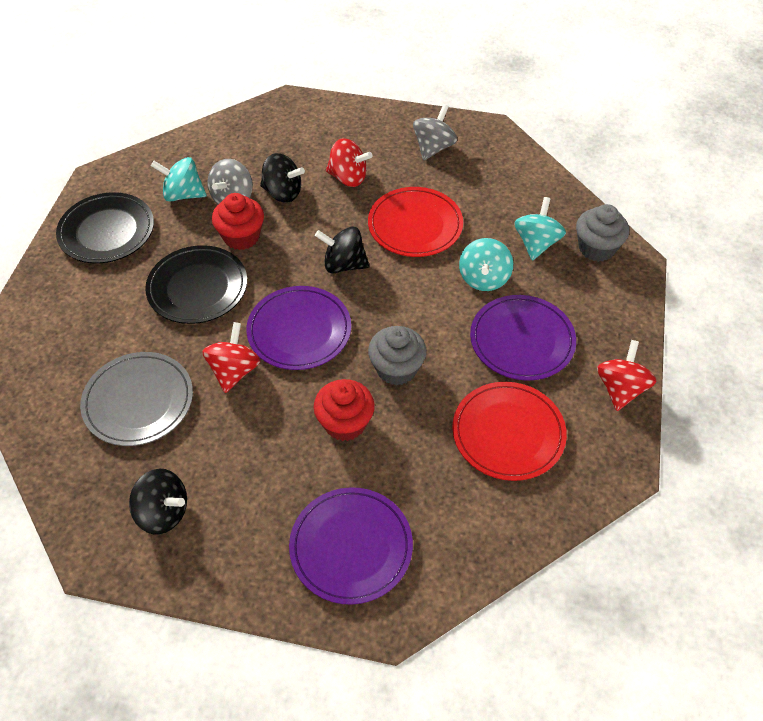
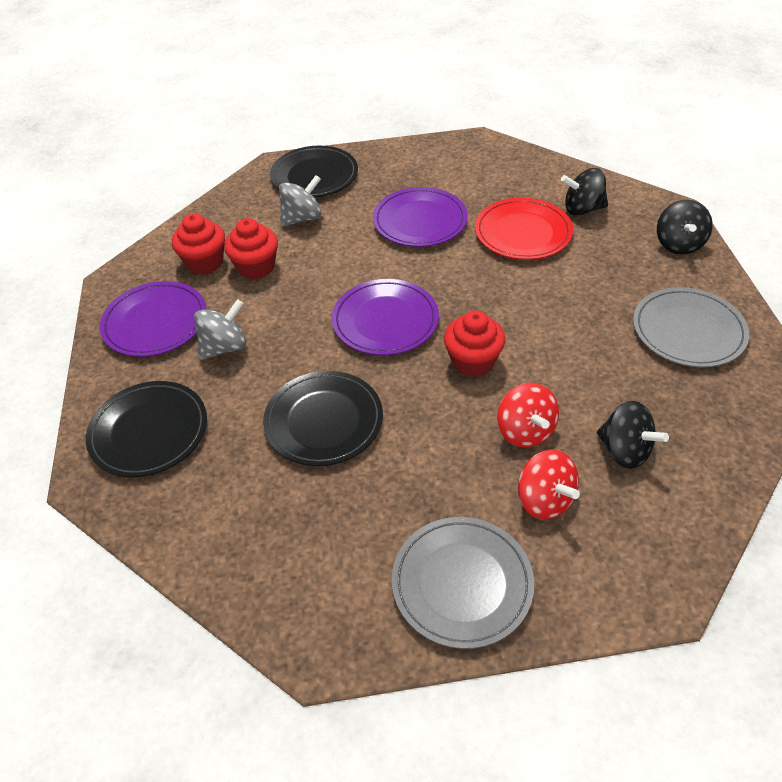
black plate: 2 -> 3
grey cupcake: 2 -> 0
grey plate: 1 -> 2
red cupcake: 2 -> 3
red plate: 2 -> 1
red spinning top: 3 -> 2
turquoise spinning top: 3 -> 0

